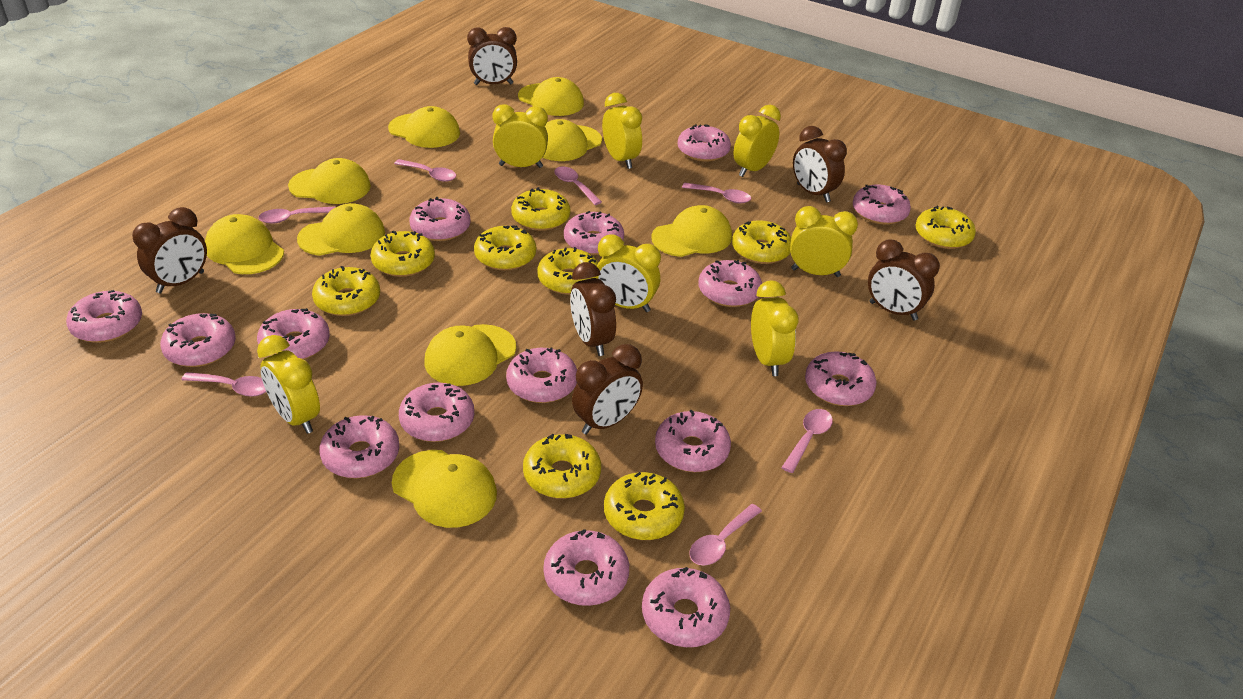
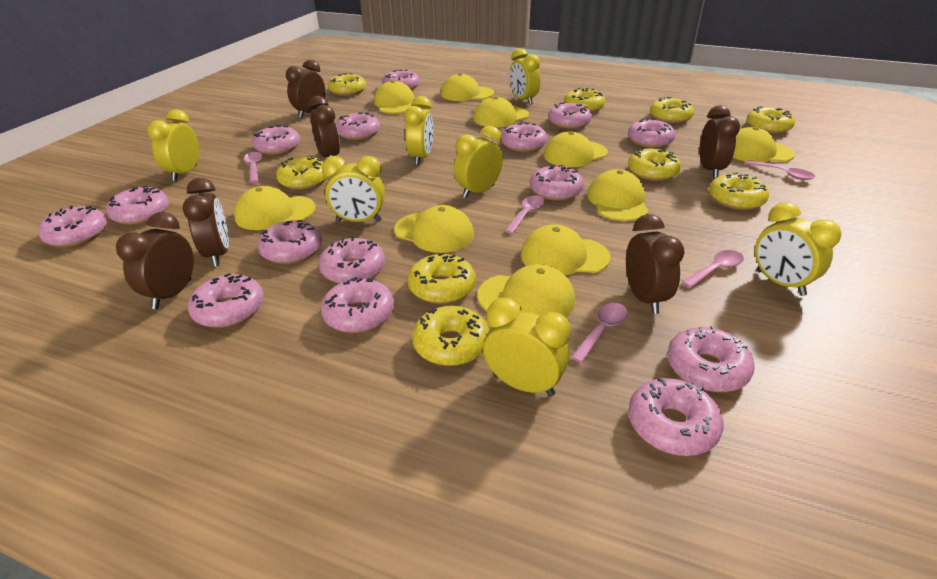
pink spoon: 7 -> 5
yellow cap: 9 -> 10

